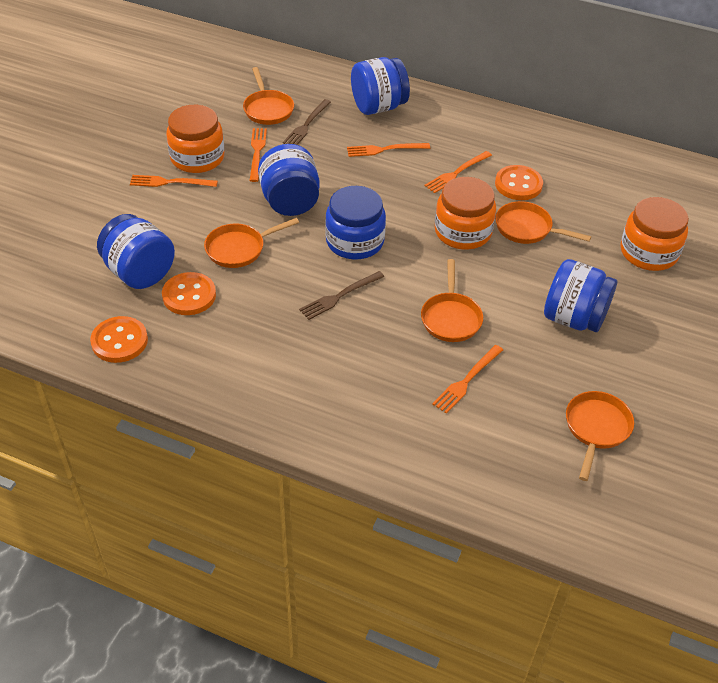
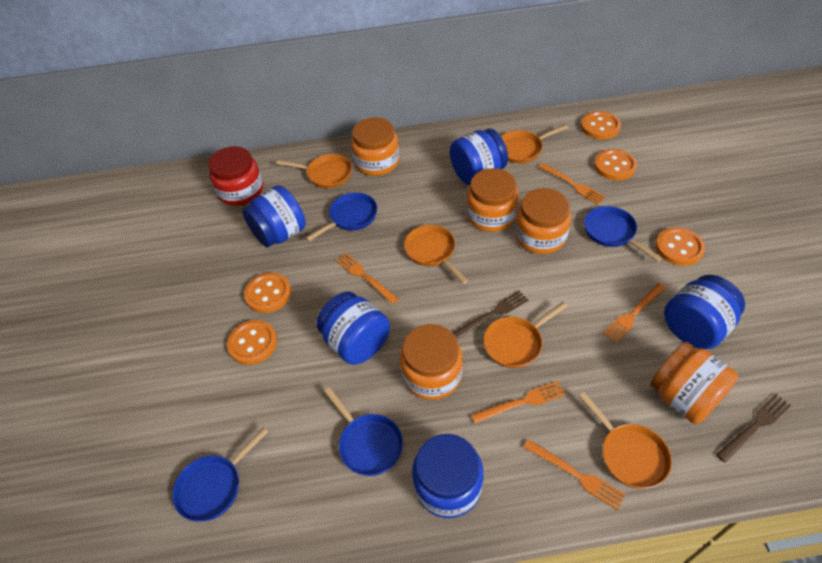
blue pan: 0 -> 4
orange button: 3 -> 5
orange jar: 3 -> 5
red jar: 0 -> 1

